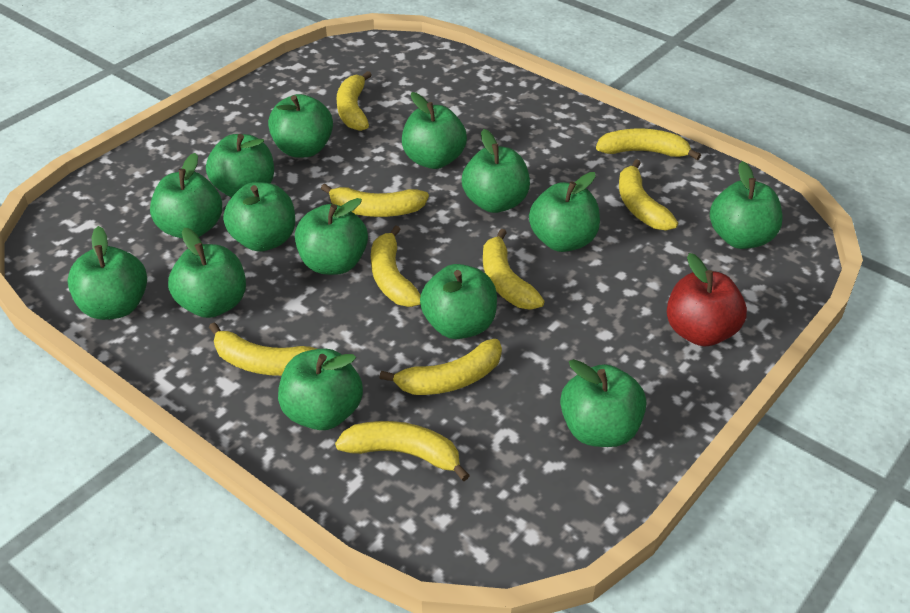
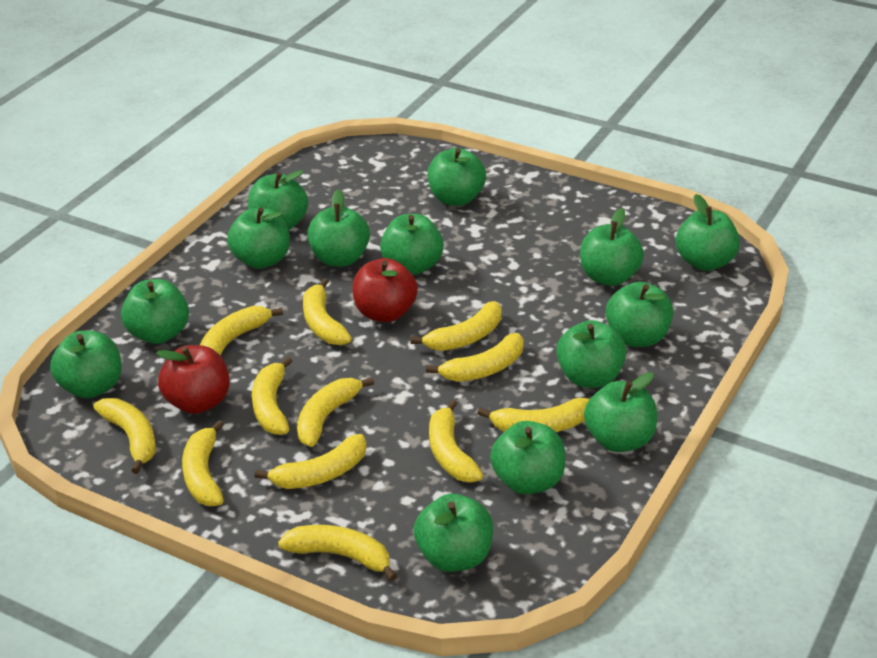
red apple: 1 -> 2
yellow banana: 9 -> 12

